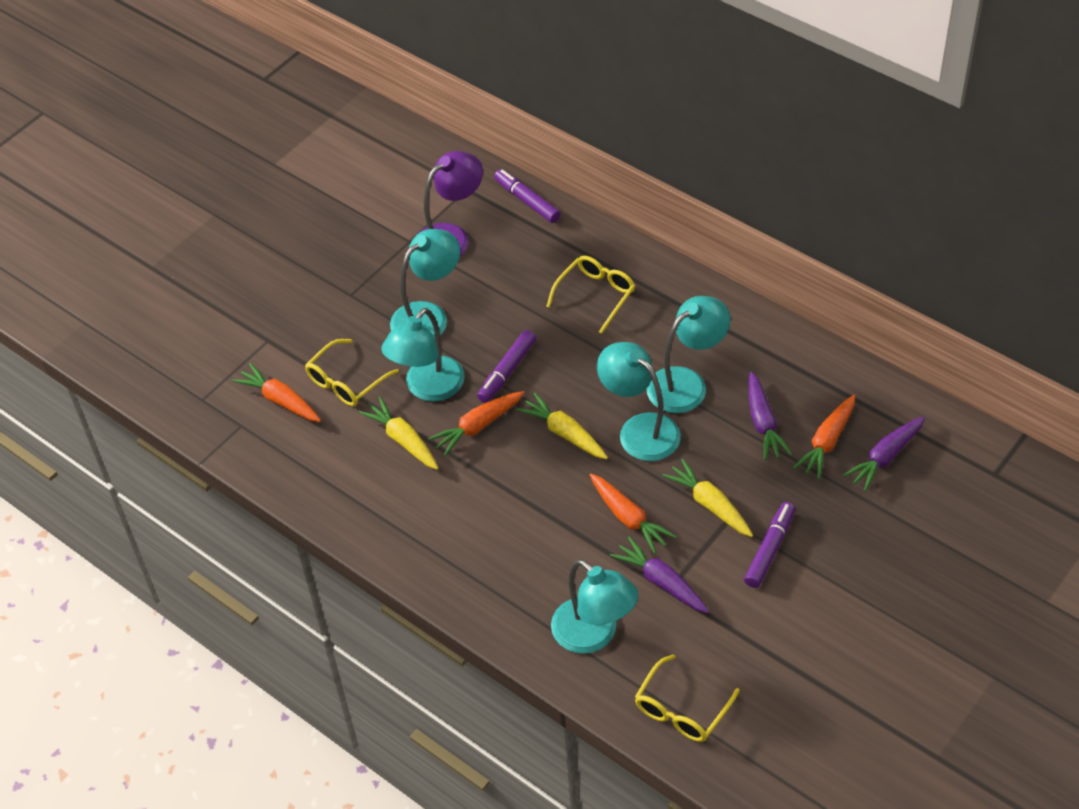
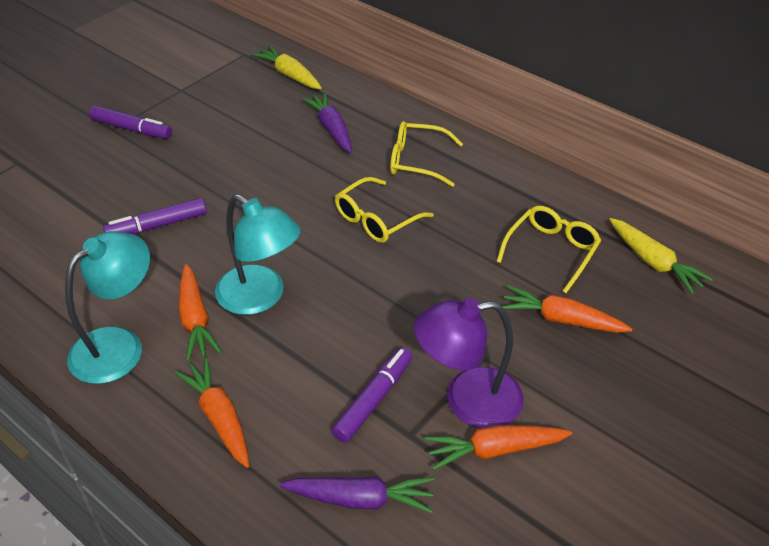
purple carrot: 3 -> 2
turquoise lamp: 5 -> 2
yellow carrot: 3 -> 2

